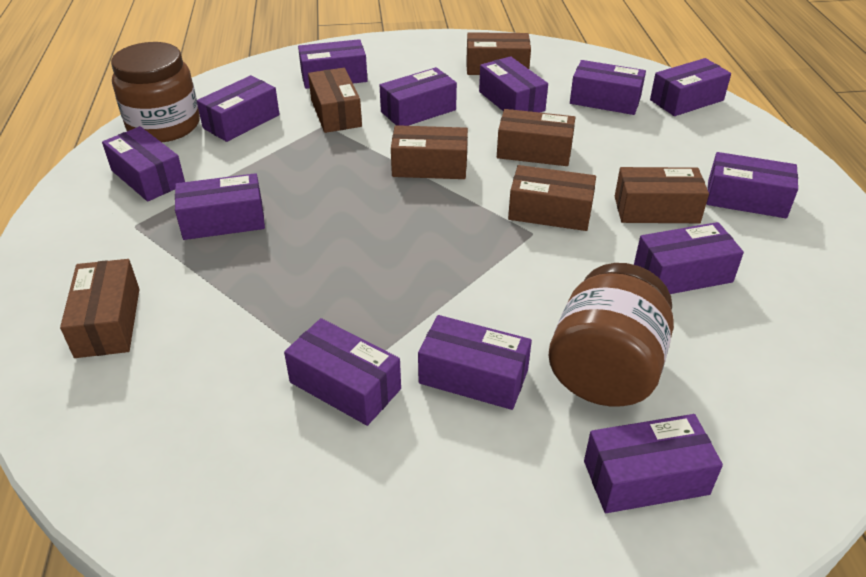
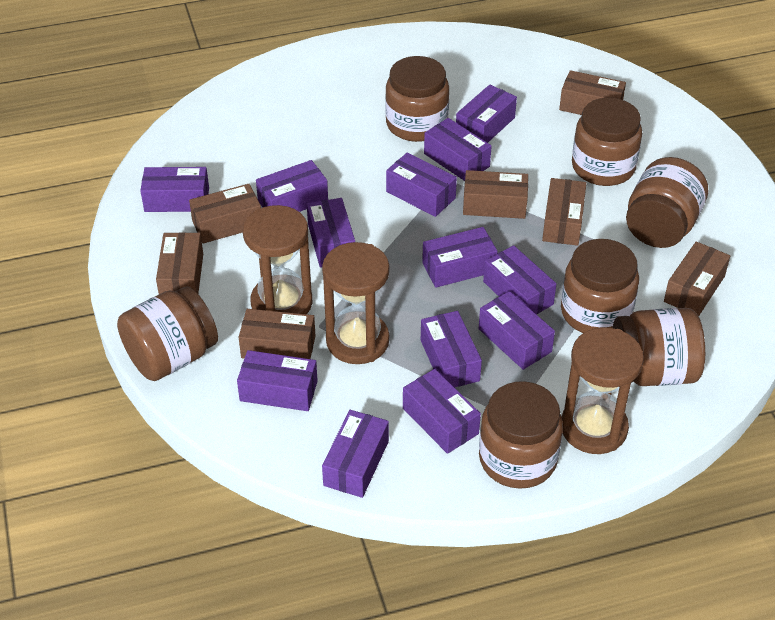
brown hourglass: 0 -> 3
brown jar: 2 -> 7

